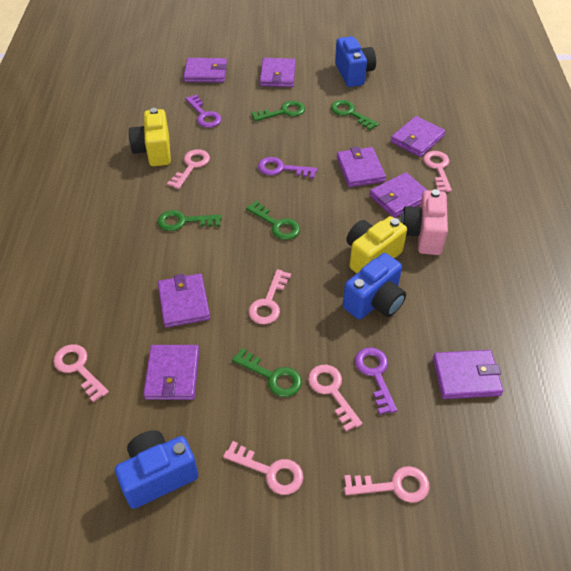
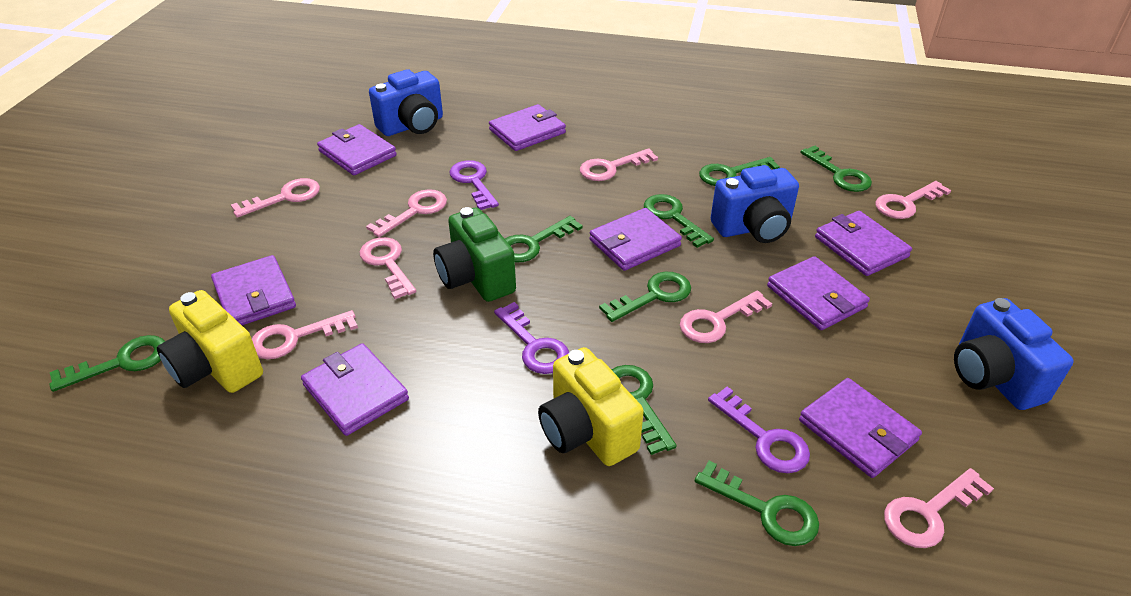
green camera: 0 -> 1
green key: 5 -> 8
pink camera: 1 -> 0
pink key: 7 -> 8

